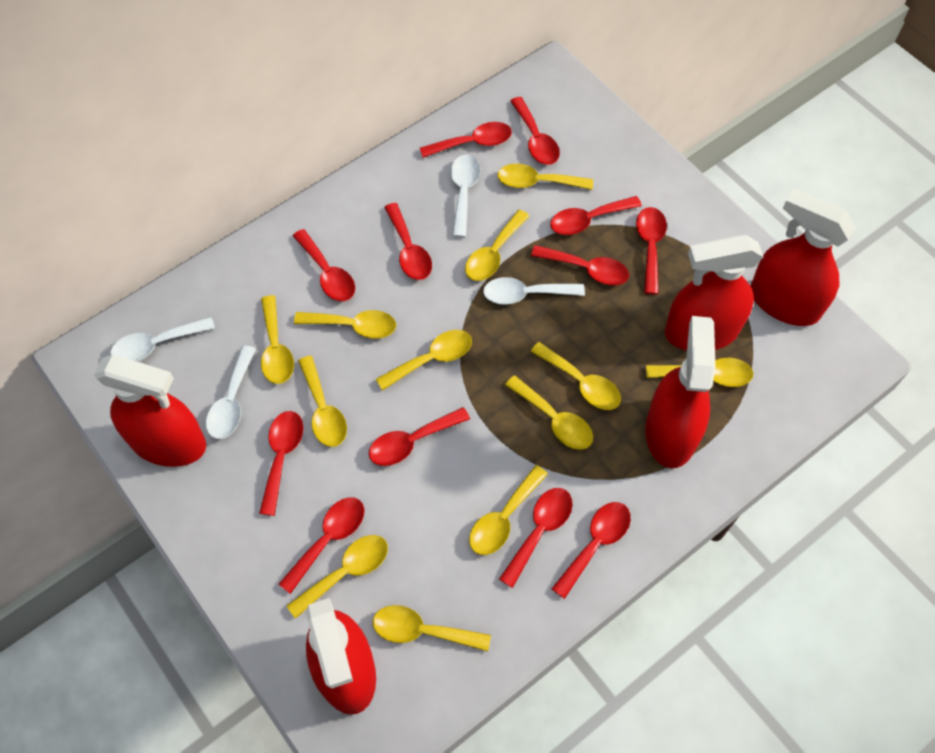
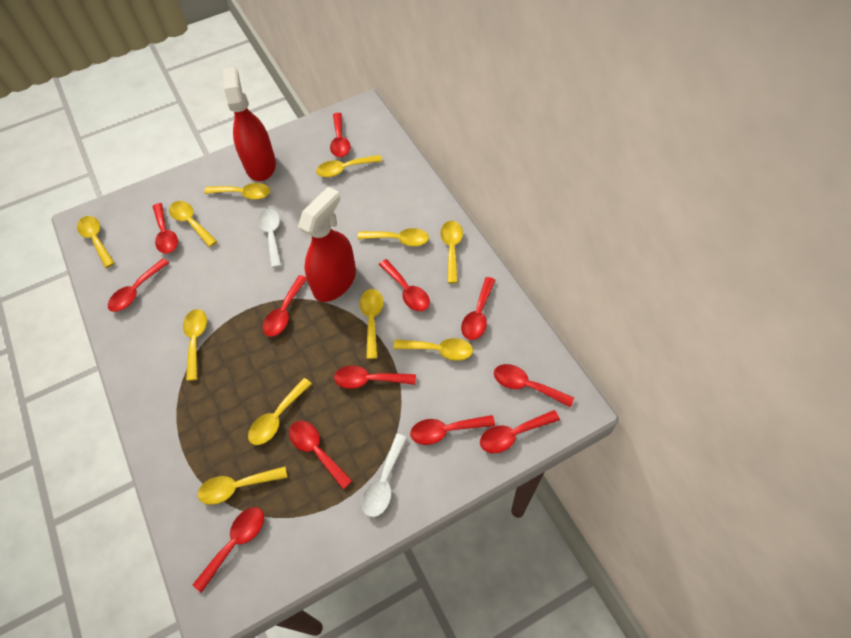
red spray bottle: 5 -> 2
white spoon: 4 -> 2
yellow spoon: 12 -> 11

